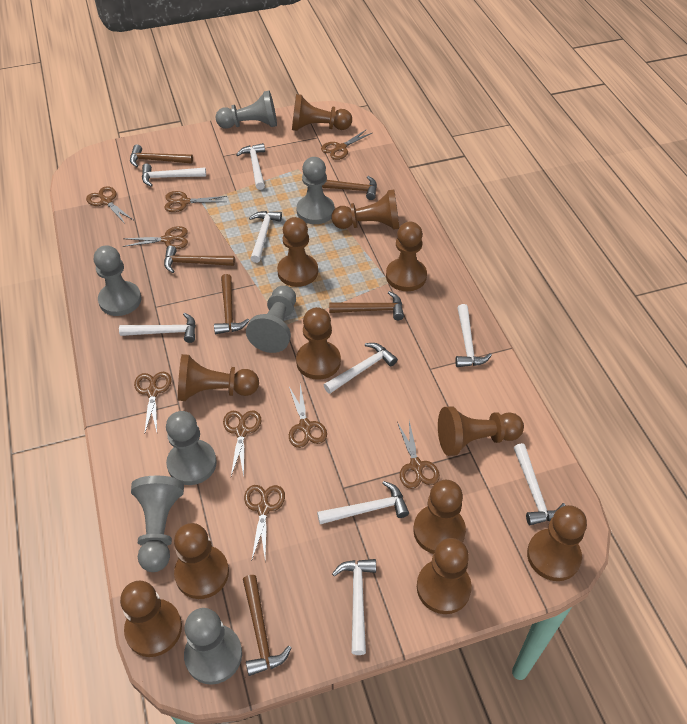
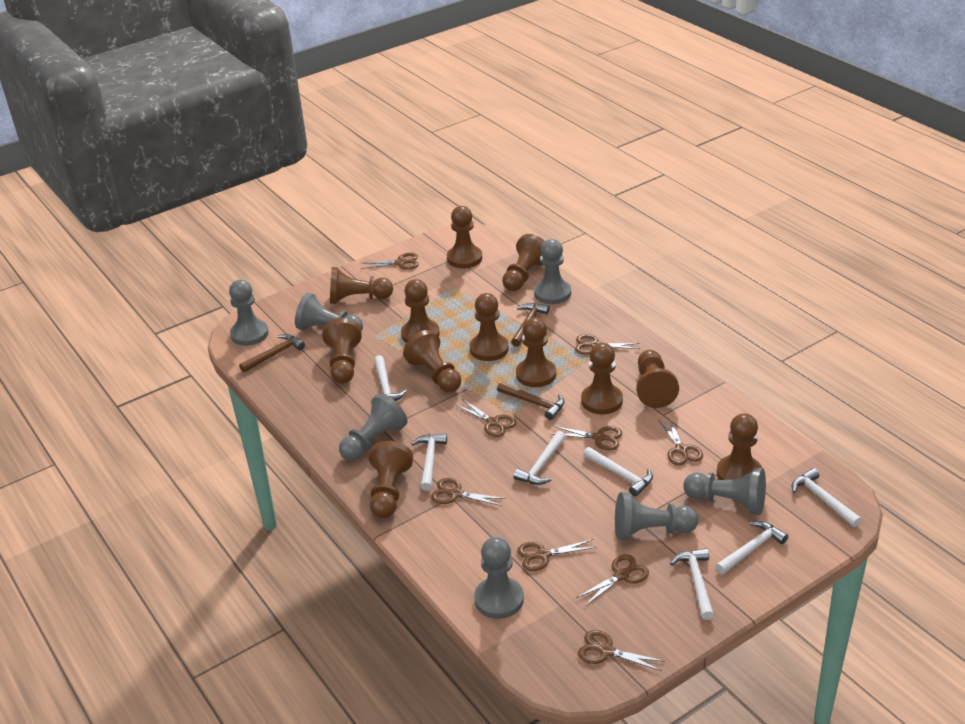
brown hammer: 6 -> 3
white hammer: 9 -> 7

